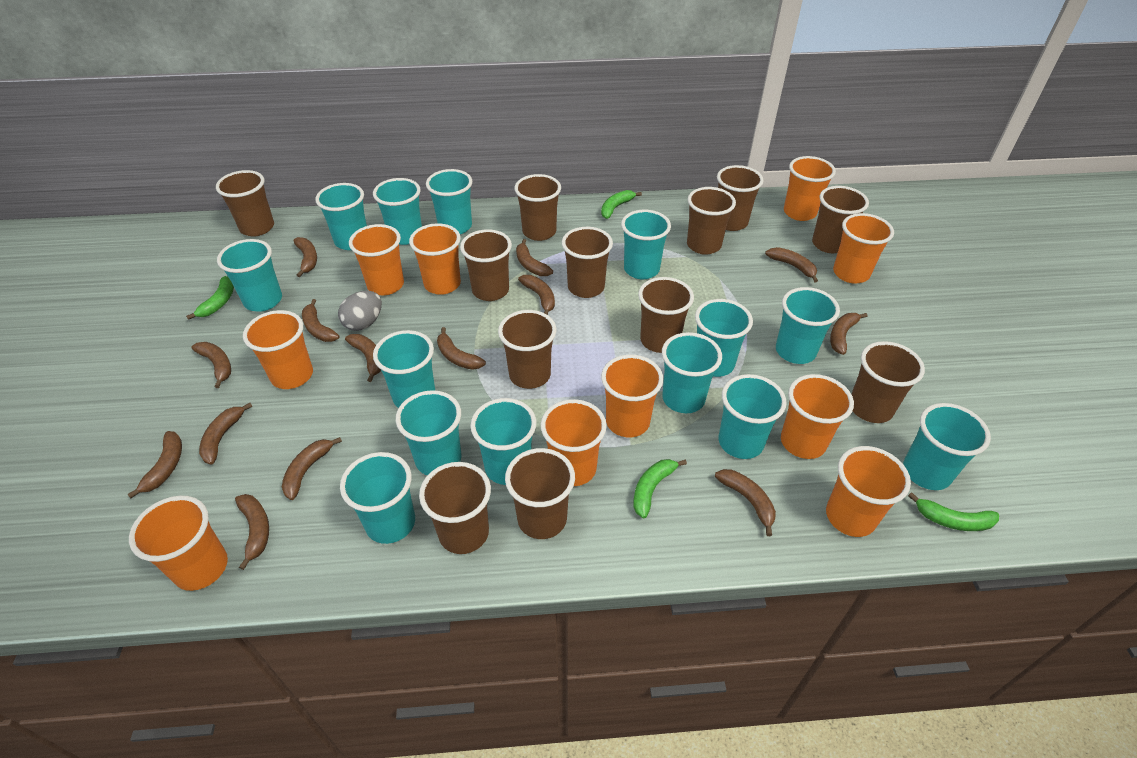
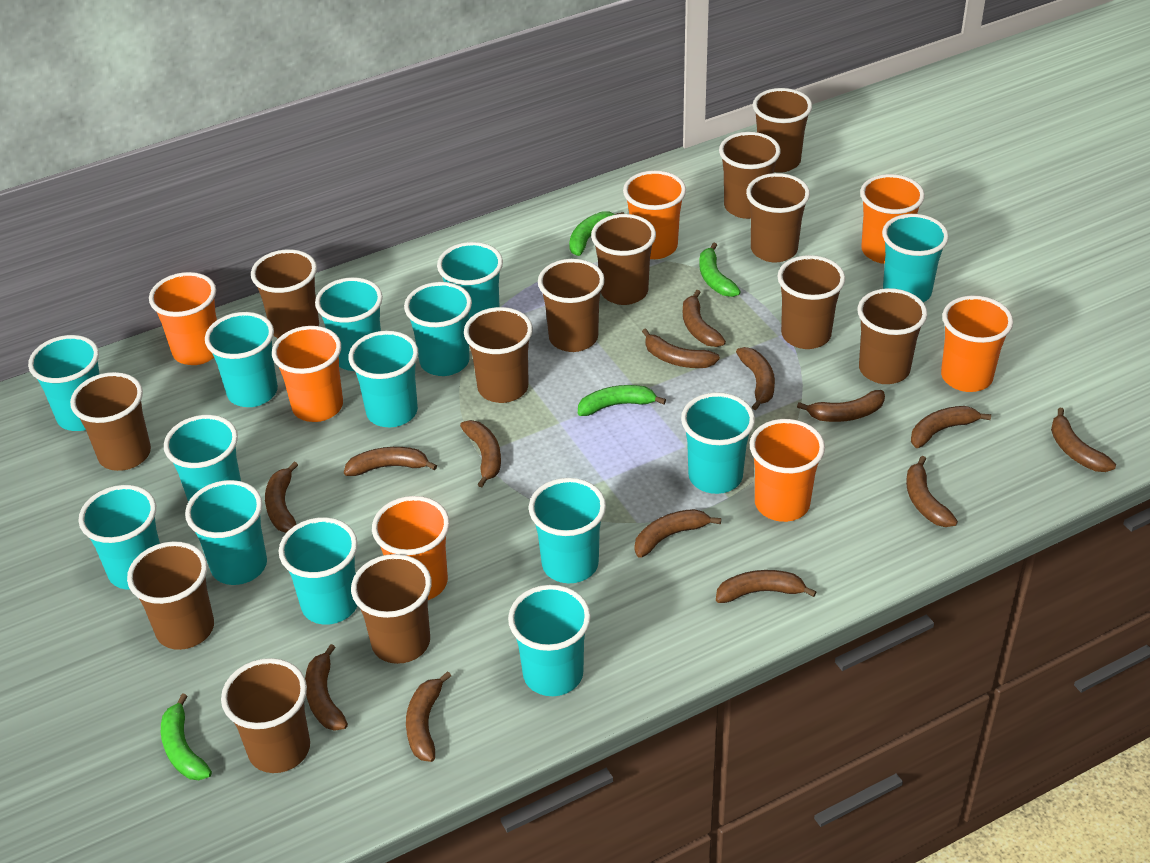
brown cup: 12 -> 13
grey egg: 1 -> 0
orange cup: 10 -> 7

